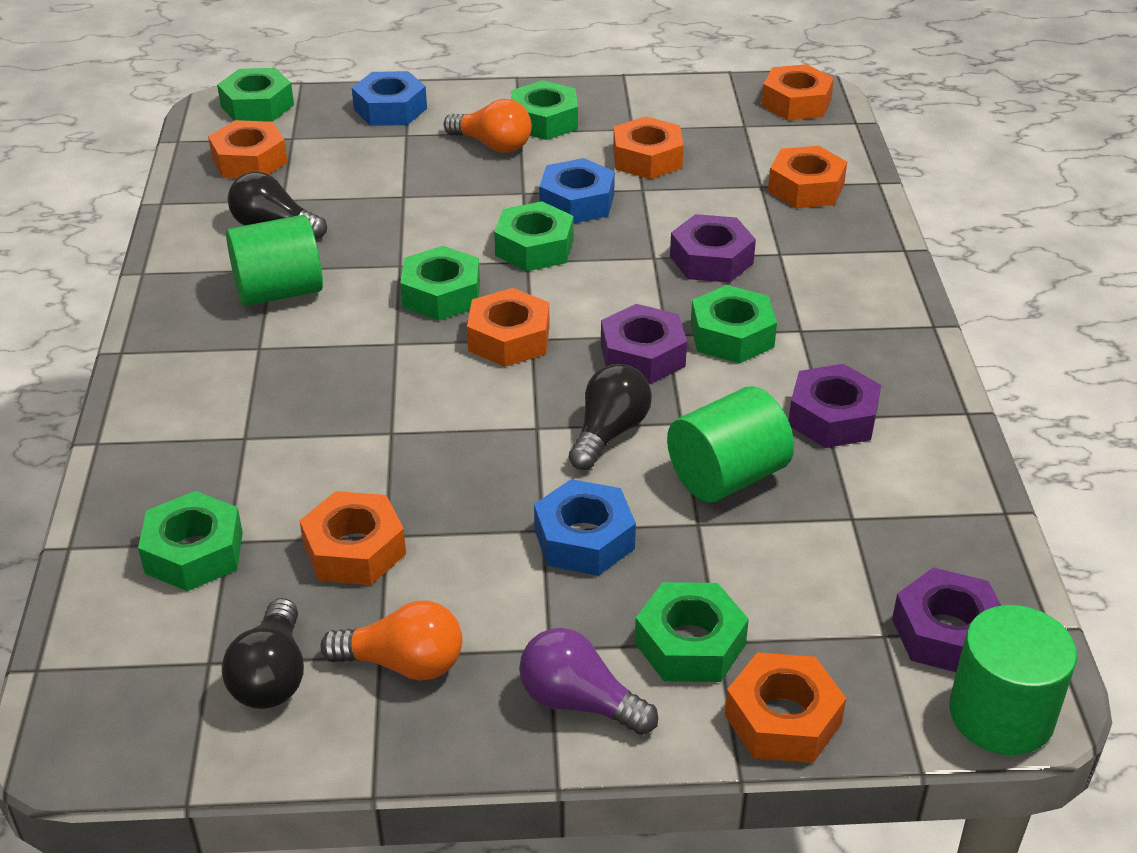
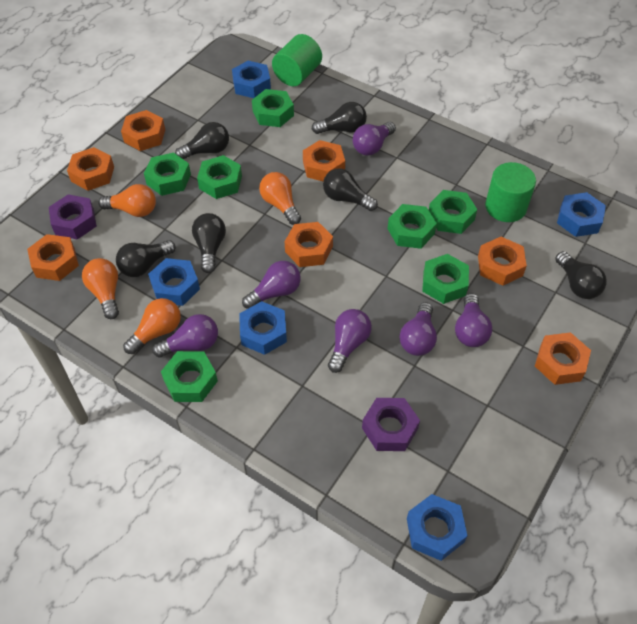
black light bulb: 3 -> 6
blue nut: 3 -> 5
green cylinder: 3 -> 2
orange light bulb: 2 -> 4
purple light bulb: 1 -> 6
purple nut: 4 -> 2

